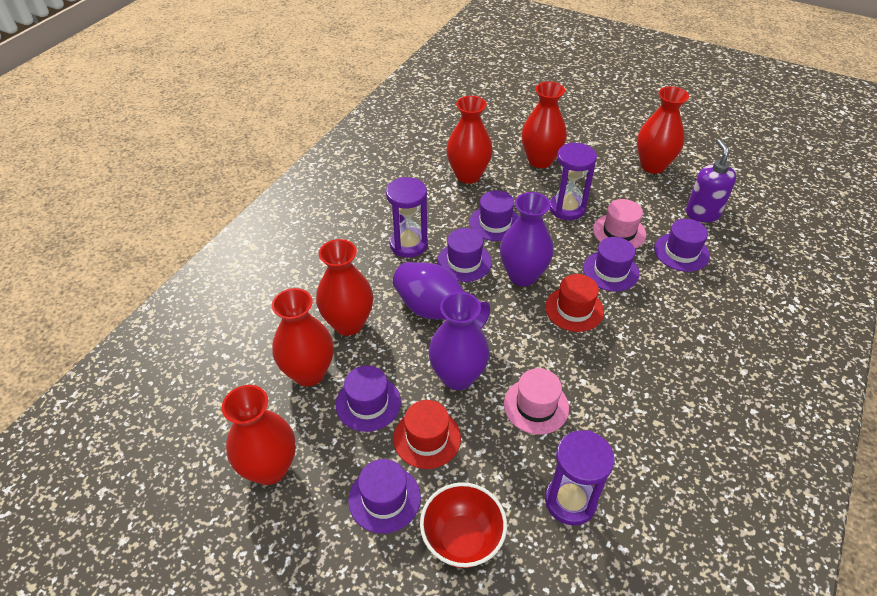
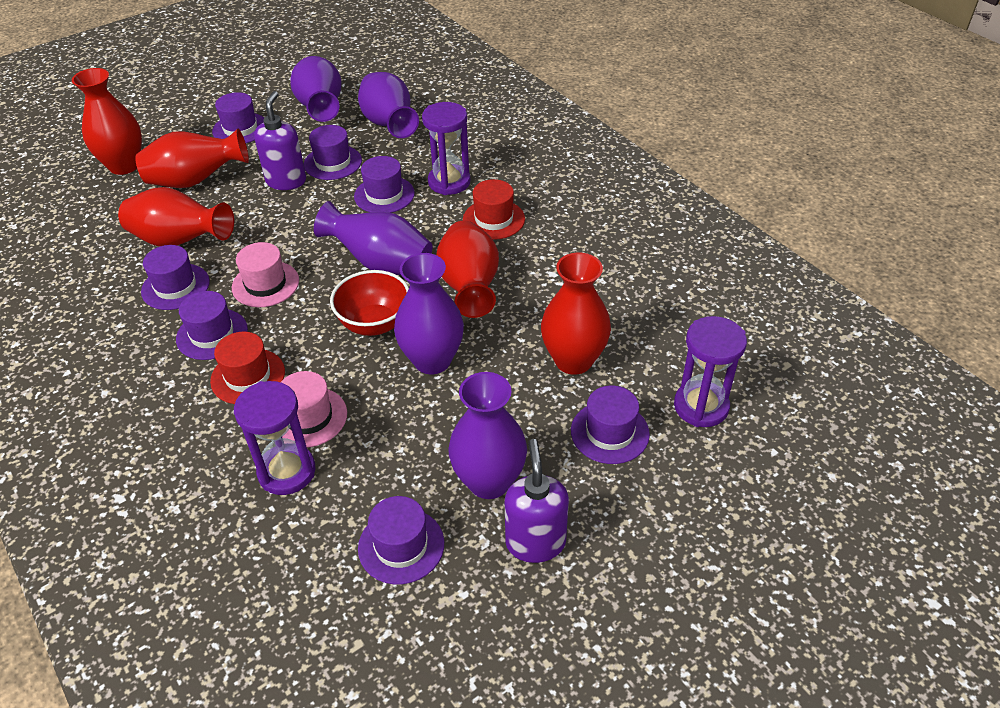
purple hat: 6 -> 7
purple soap dispenser: 1 -> 2
purple vase: 3 -> 5
red vase: 6 -> 5

